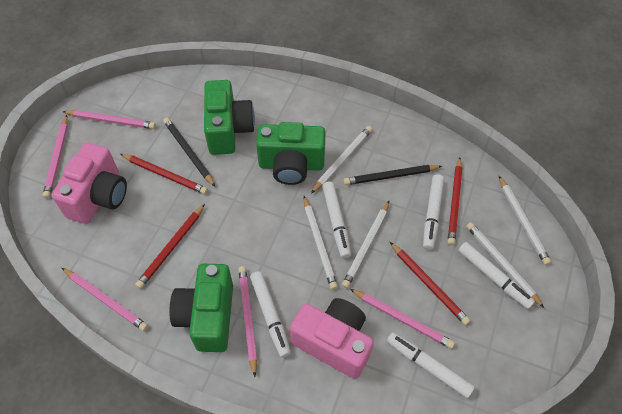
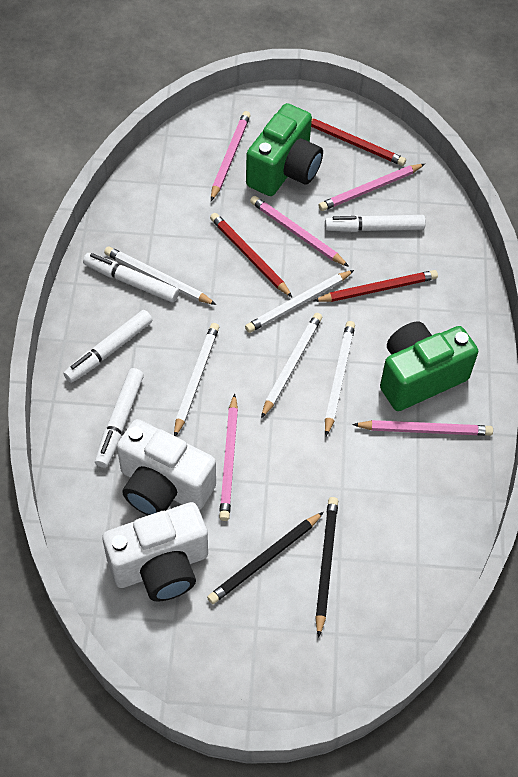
green camera: 3 -> 2
pink camera: 2 -> 0
red pencil: 4 -> 3
white camera: 0 -> 2
white marker: 5 -> 4

